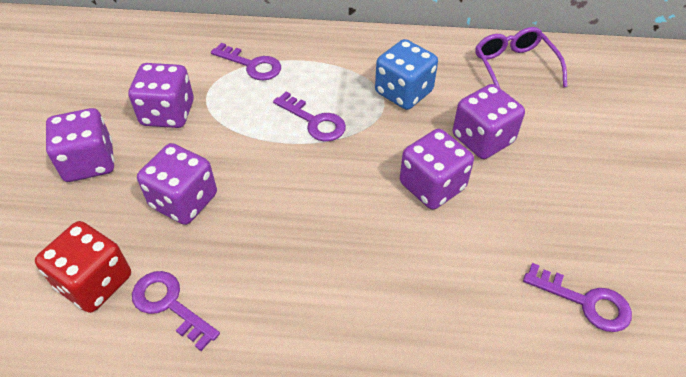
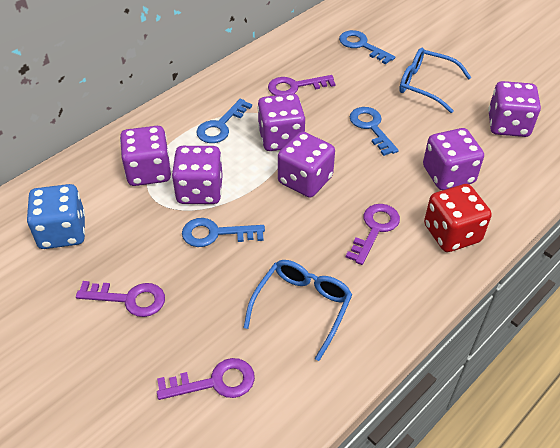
blue glasses: 0 -> 2
blue key: 0 -> 4
purple dice: 5 -> 6
purple glasses: 1 -> 0

